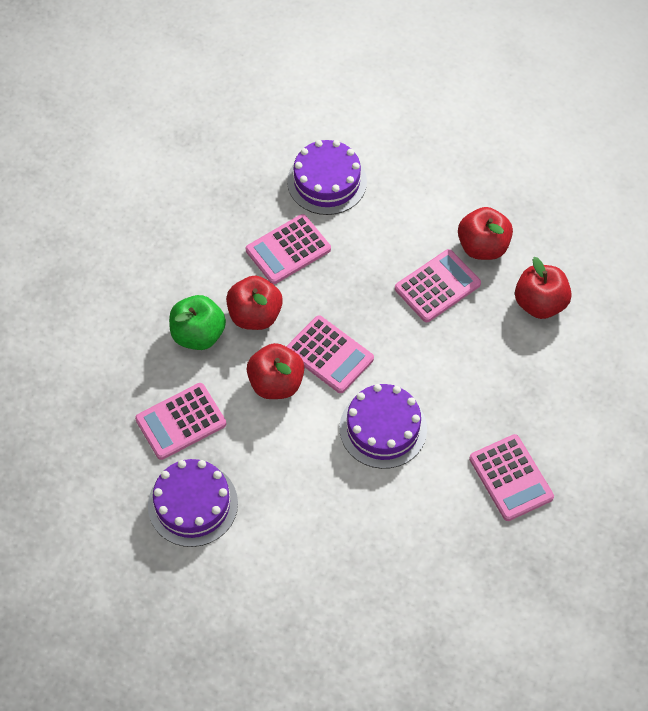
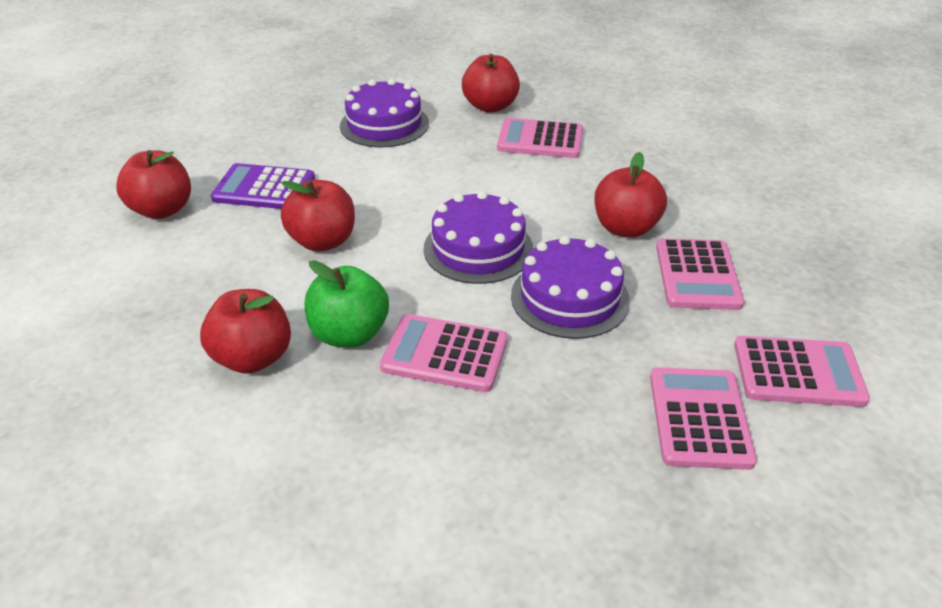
purple calculator: 0 -> 1
red apple: 4 -> 5

